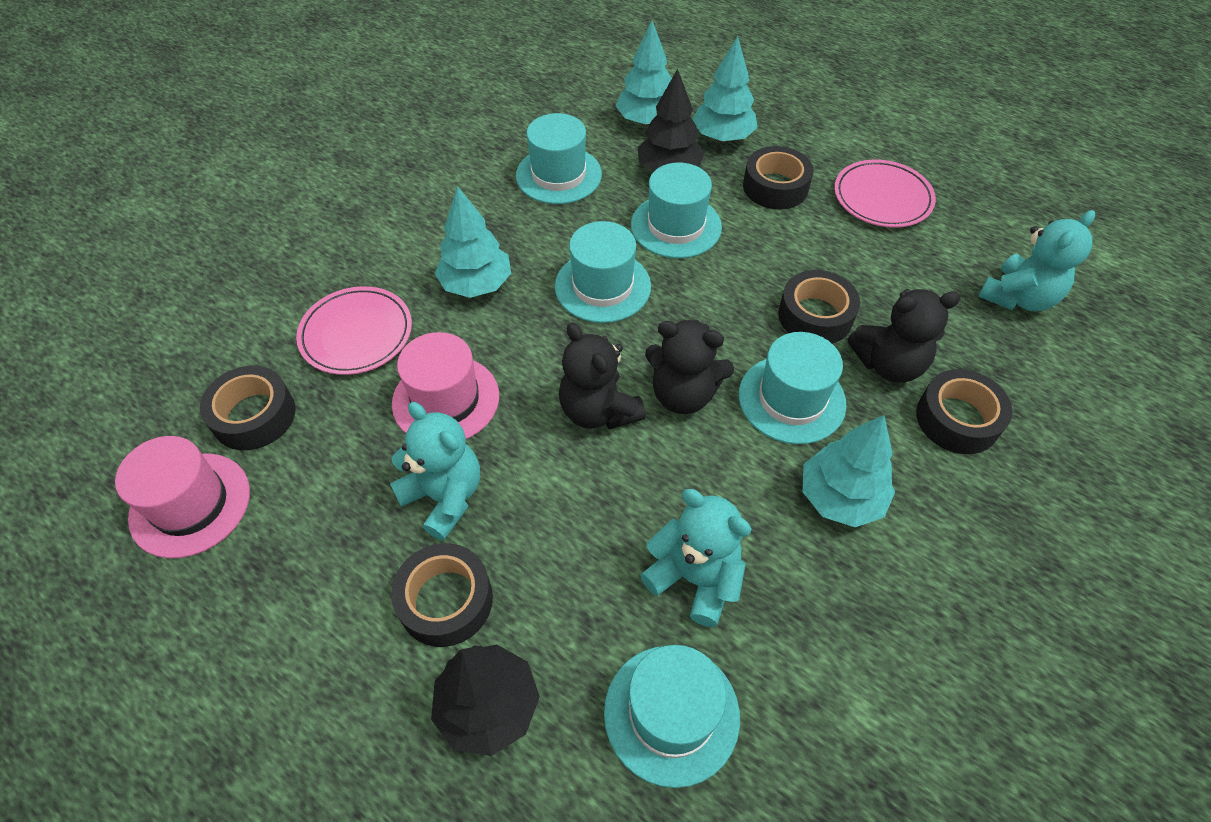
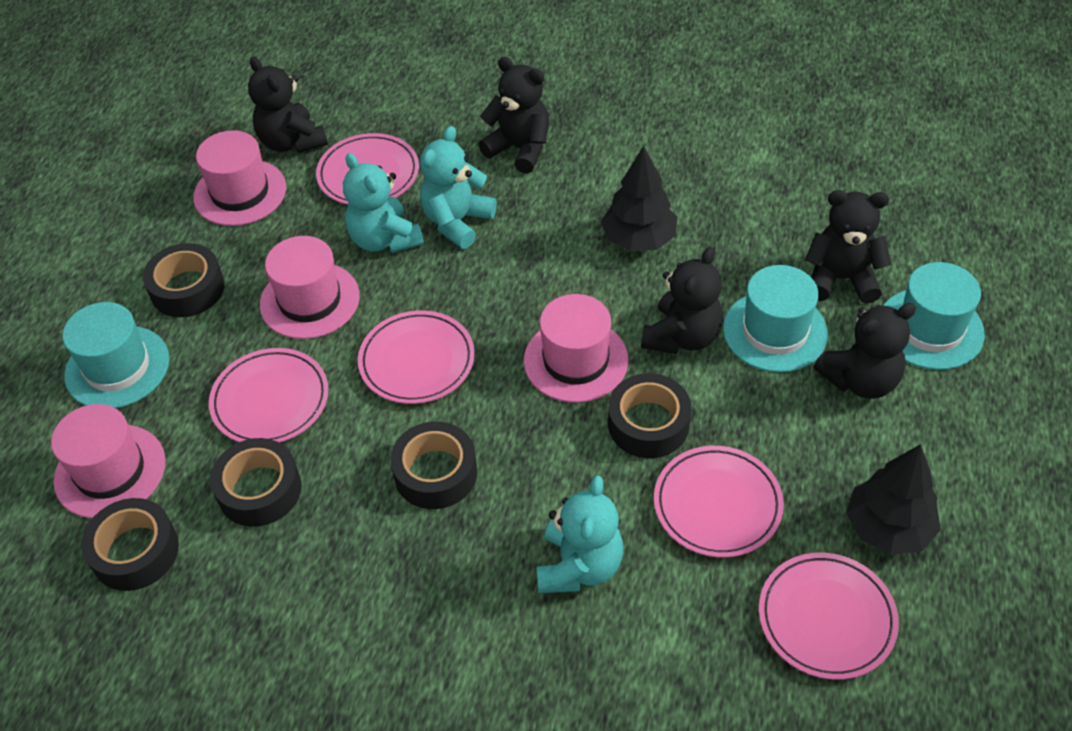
black teddy bear: 3 -> 5
pink hat: 2 -> 4
pink plate: 2 -> 5
turquoise hat: 5 -> 3
turquoise tree: 4 -> 0

